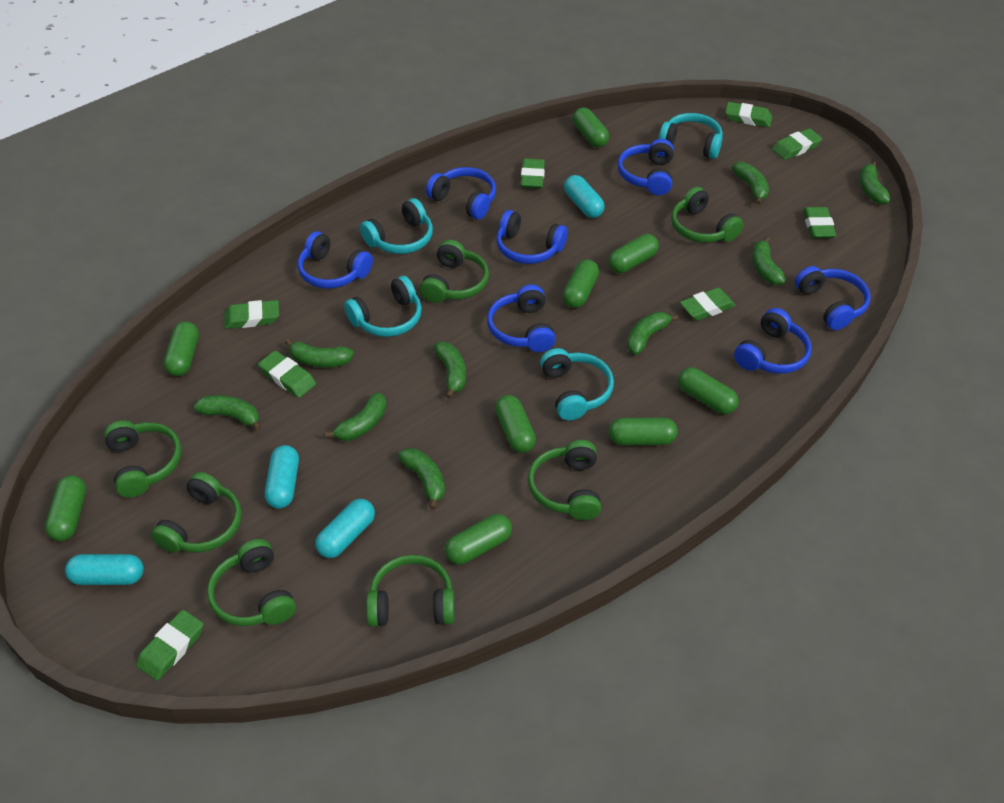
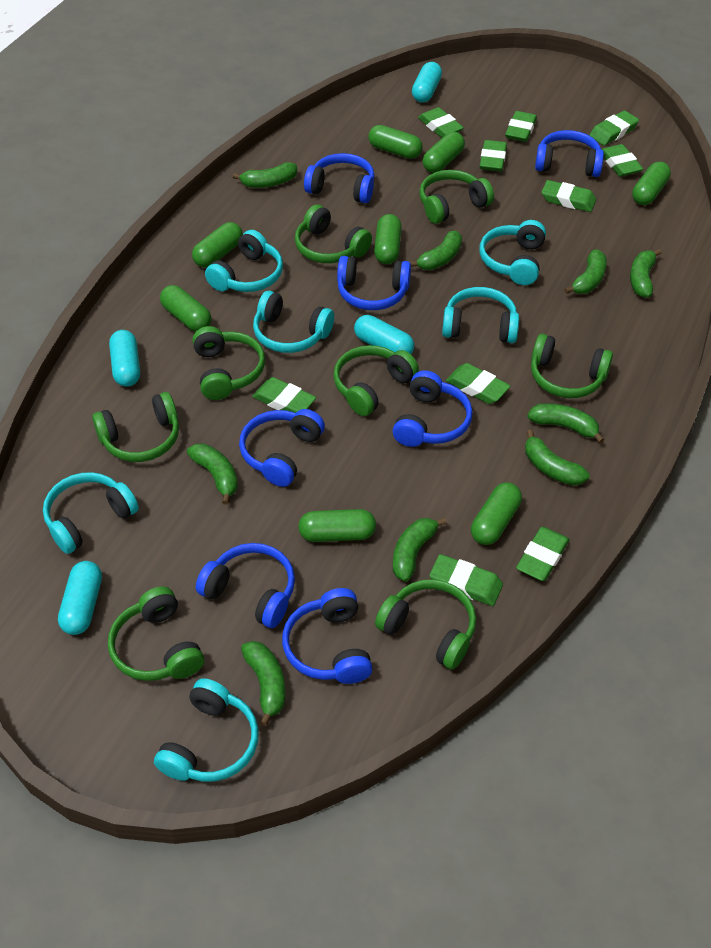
green capsule: 9 -> 8
green eraser: 8 -> 10
green headphones: 7 -> 8
turquoise headphones: 4 -> 6

